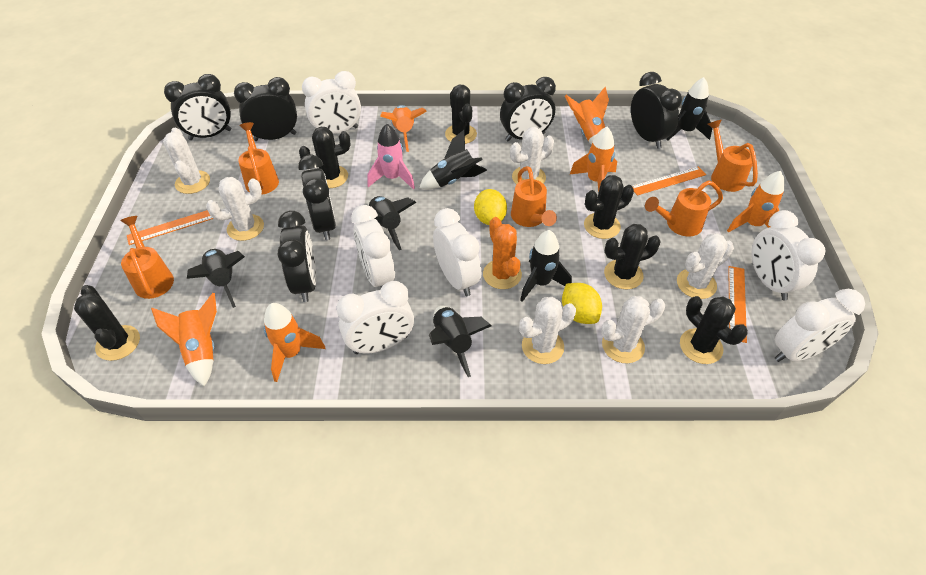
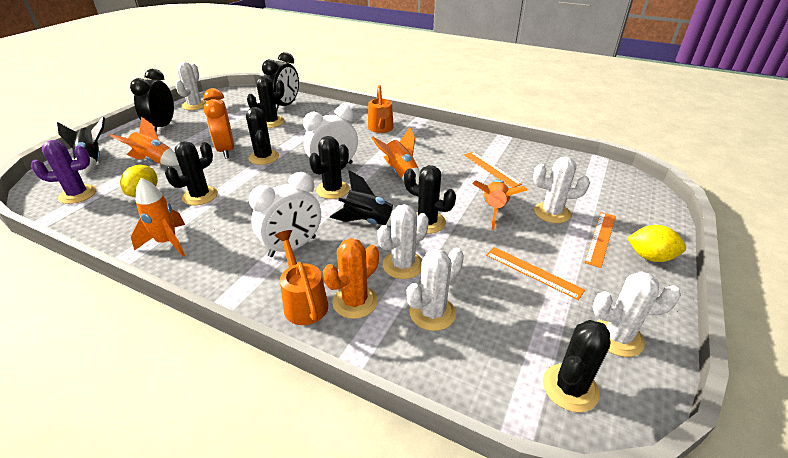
black clock: 6 -> 2
black rocket: 6 -> 2
orange clock: 0 -> 1
orange rocket: 6 -> 4
orange watering can: 5 -> 2
pink rocket: 1 -> 0
purple cactus: 0 -> 1
white cactus: 6 -> 5
white clock: 6 -> 2

